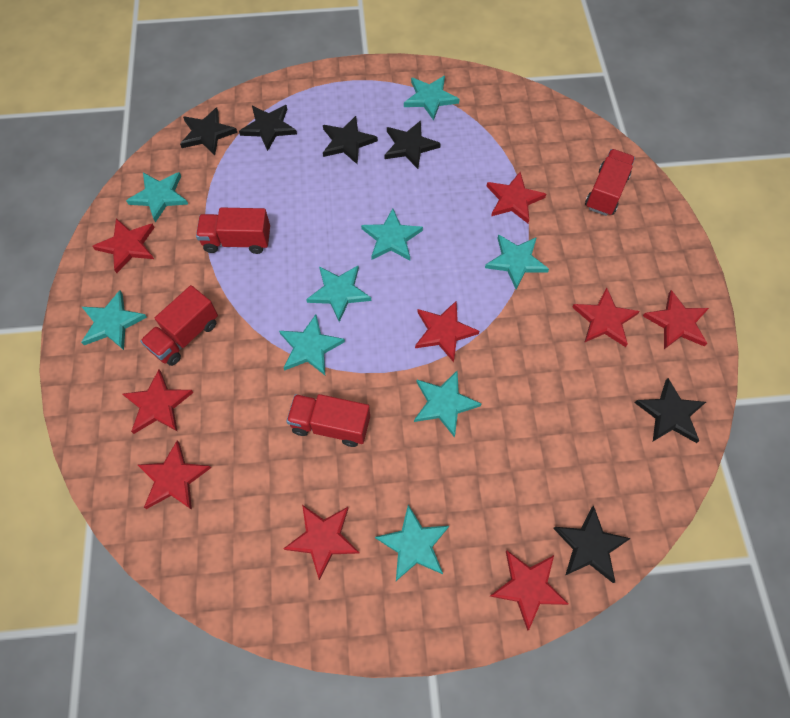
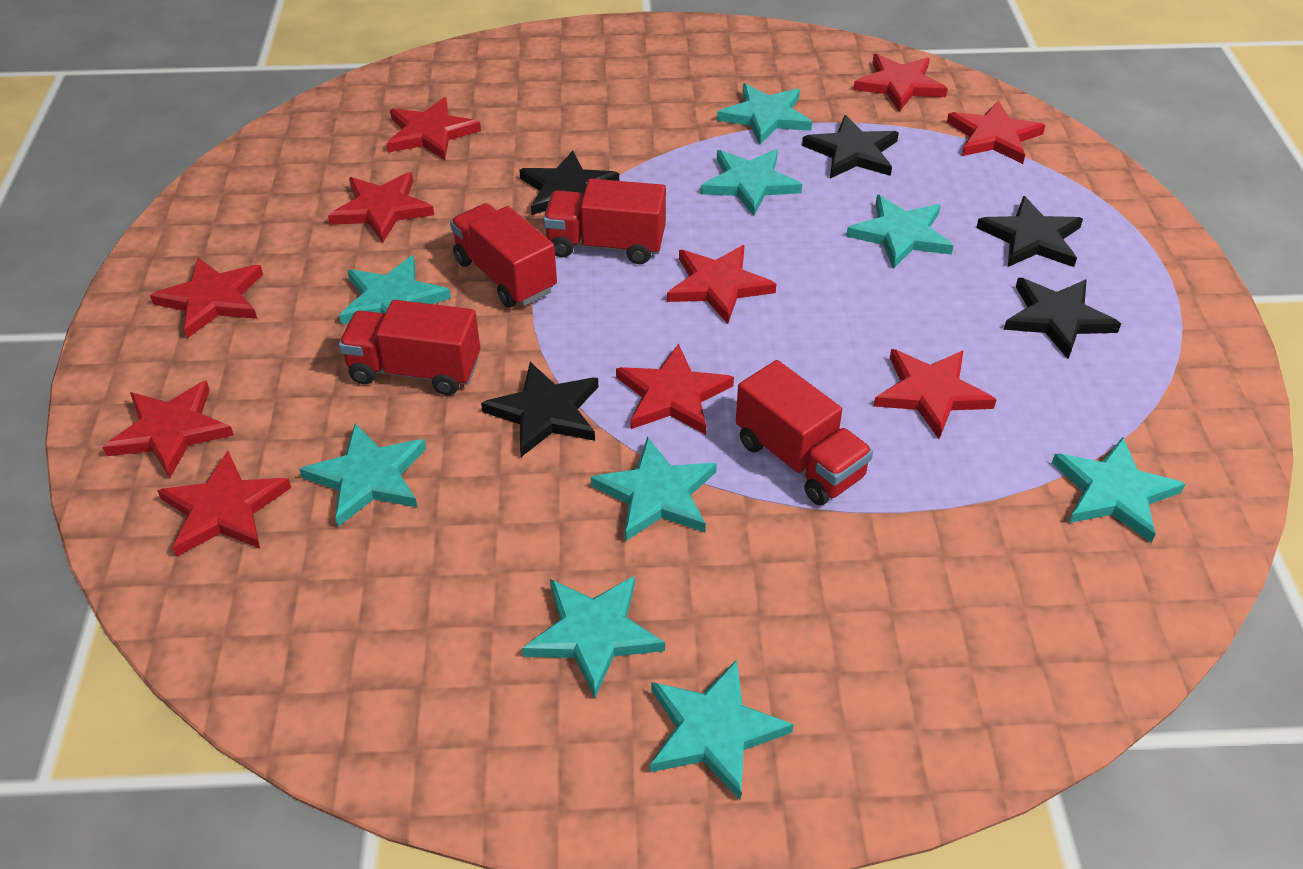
black star: 6 -> 5
red star: 9 -> 10

